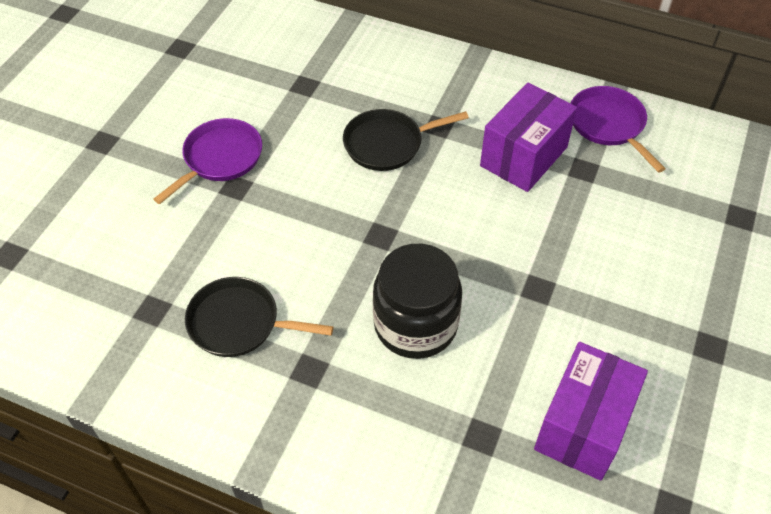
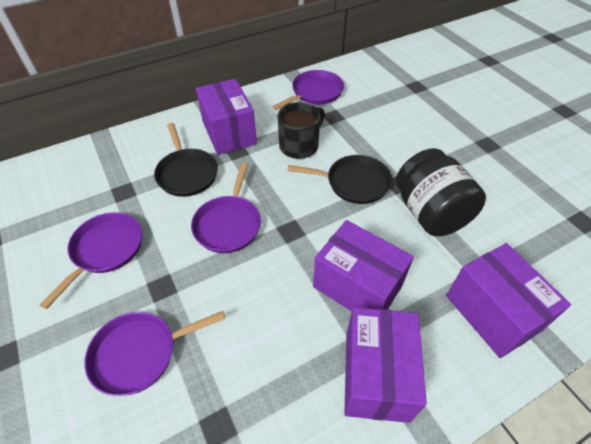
black mug: 0 -> 1
purple box: 2 -> 4
purple pan: 2 -> 4

